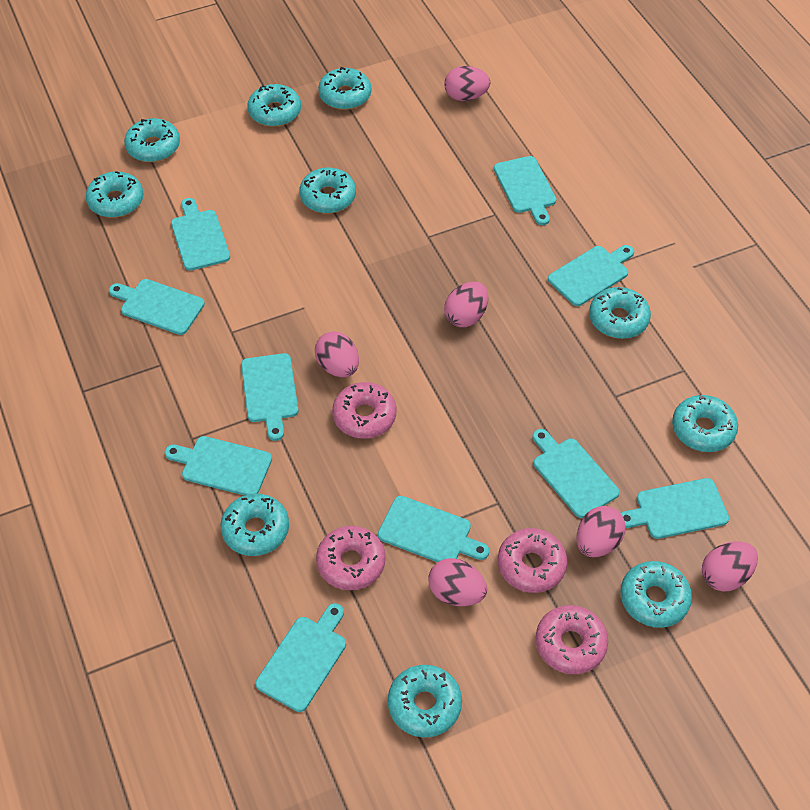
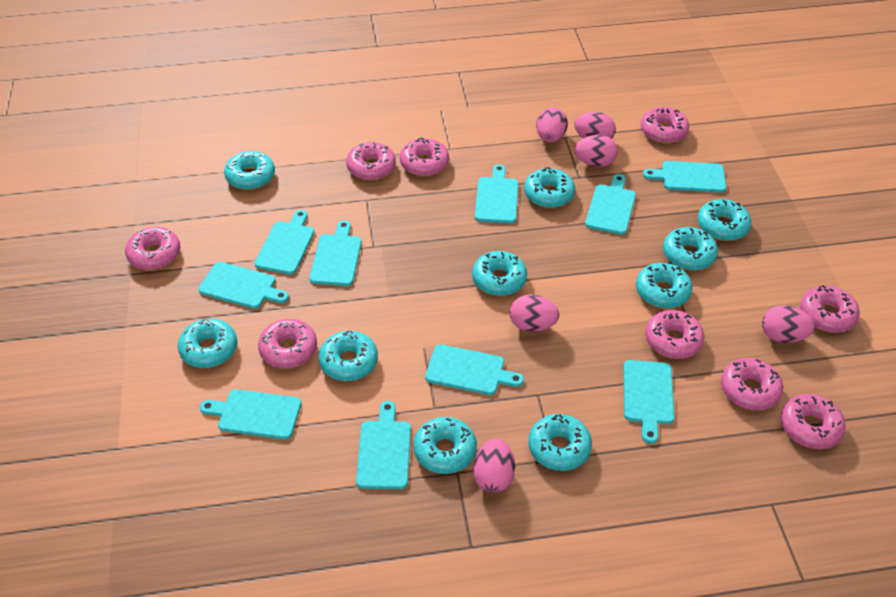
pink donut: 4 -> 9

